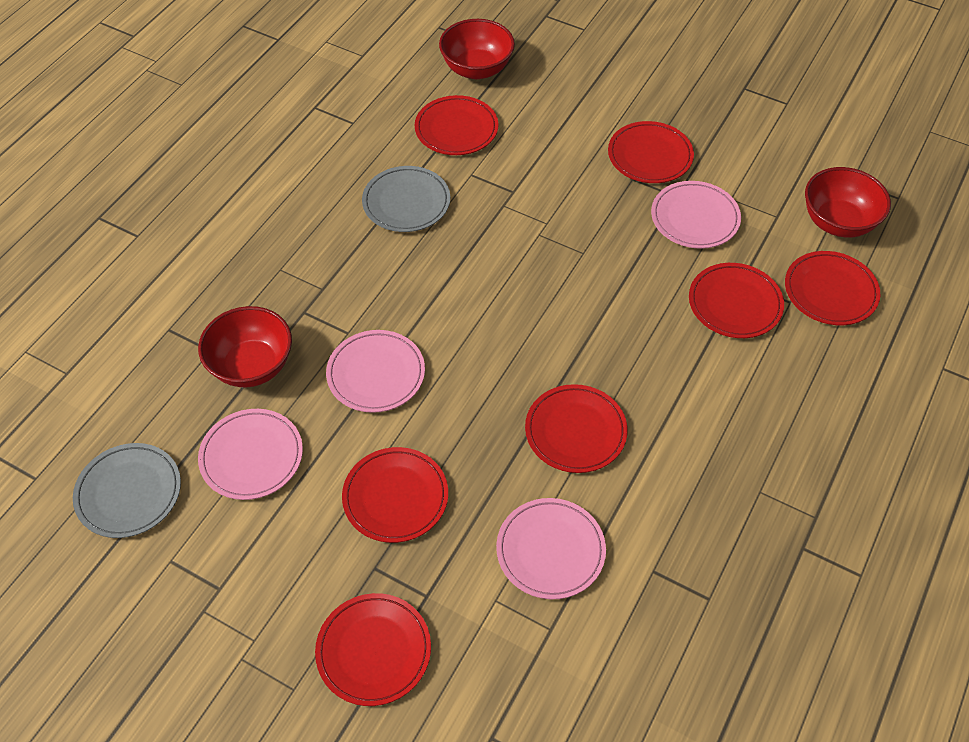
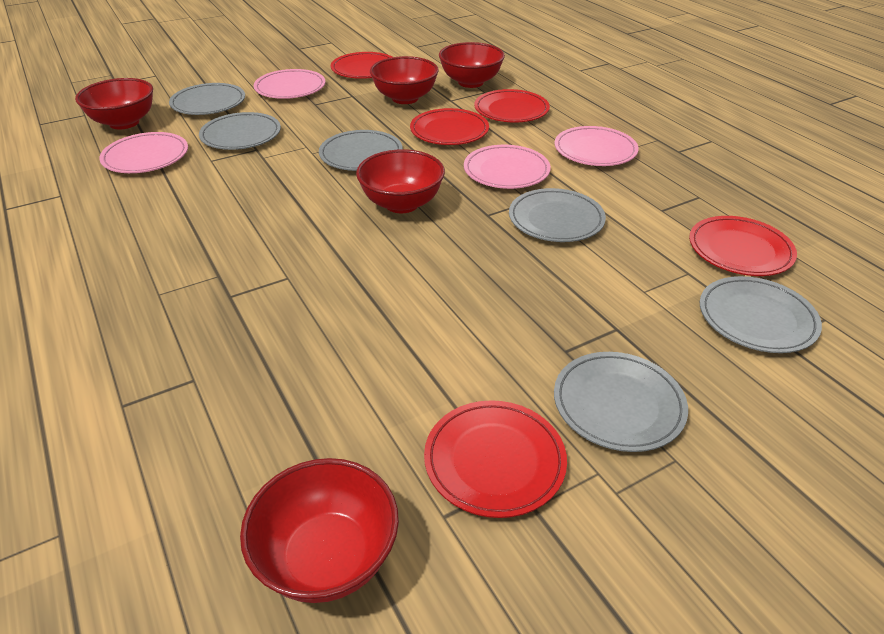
grey plate: 2 -> 6
red bowl: 3 -> 5
red plate: 7 -> 5

